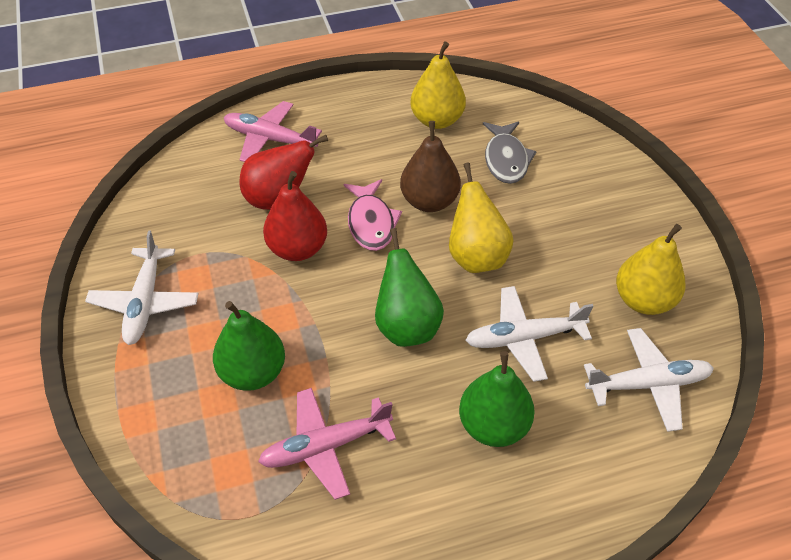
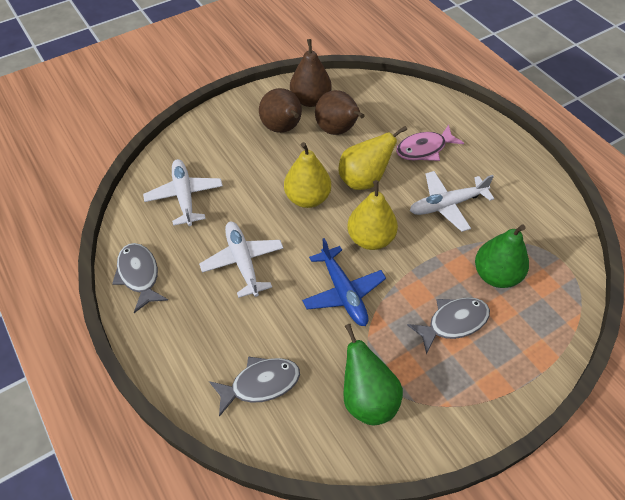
blue plane: 0 -> 1
brown pear: 1 -> 3
green pear: 3 -> 2
grey fish: 1 -> 3
pink plane: 2 -> 0
red pear: 2 -> 0

